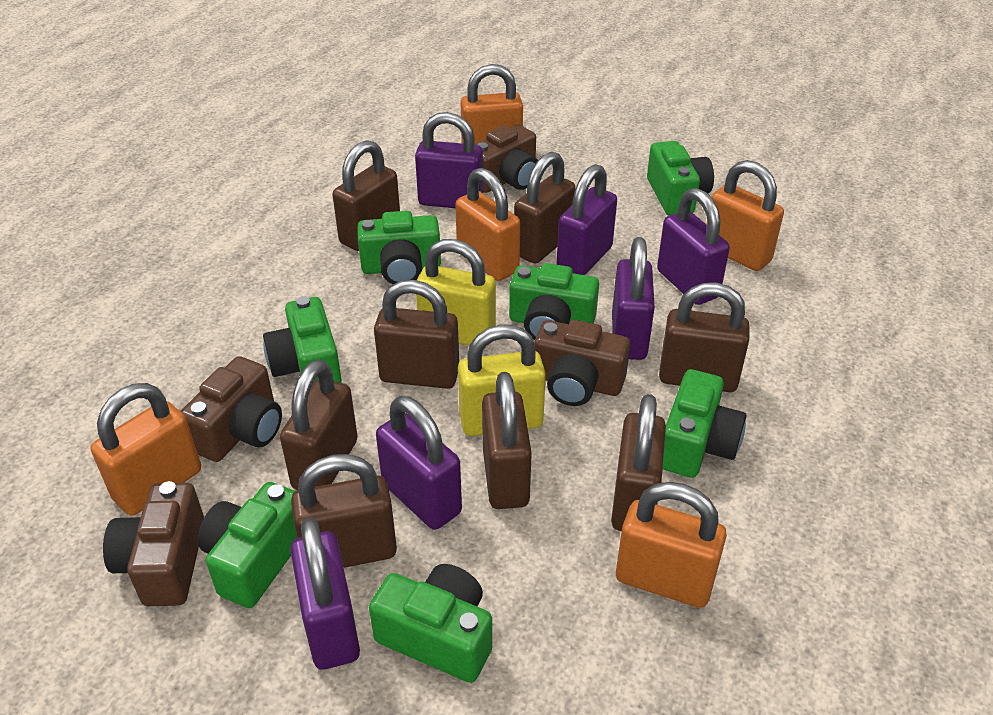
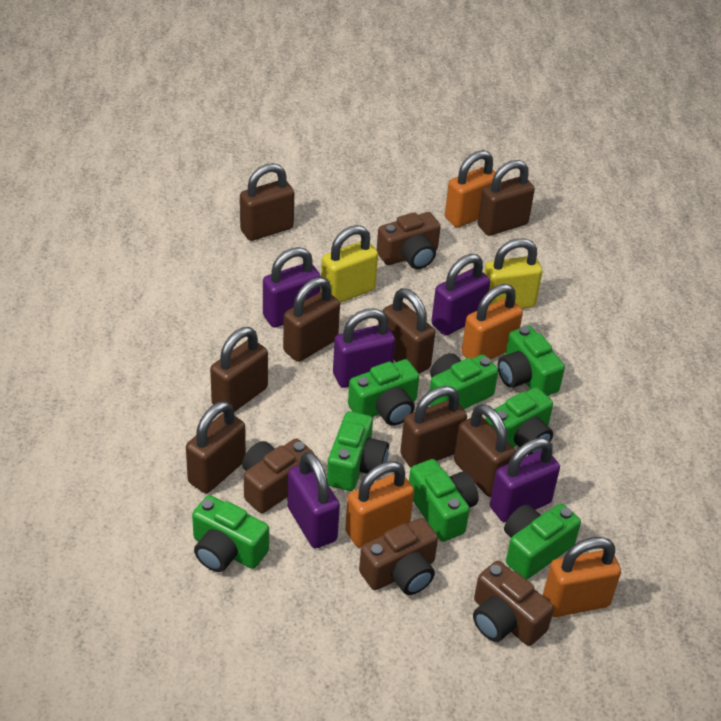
green camera: 7 -> 8
orange padlock: 5 -> 4
purple padlock: 6 -> 5

